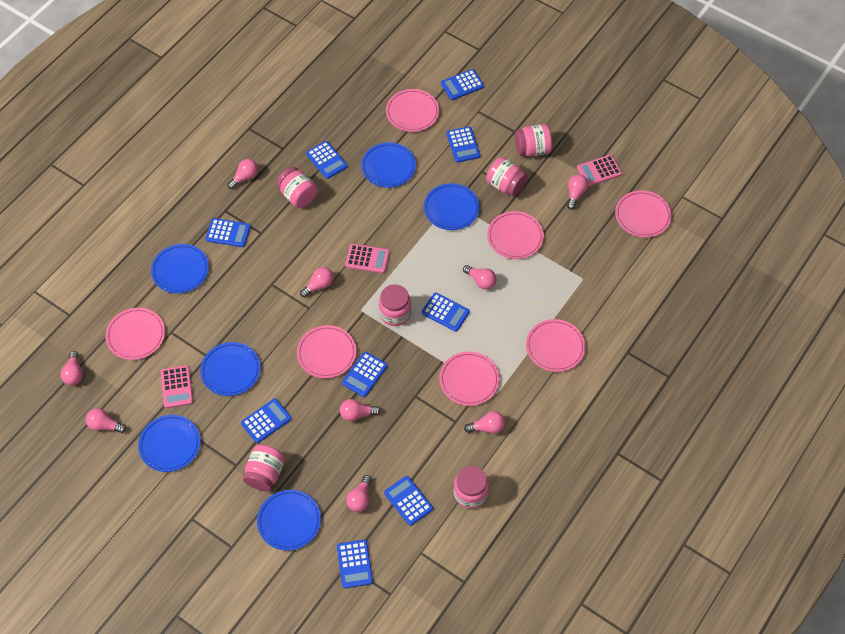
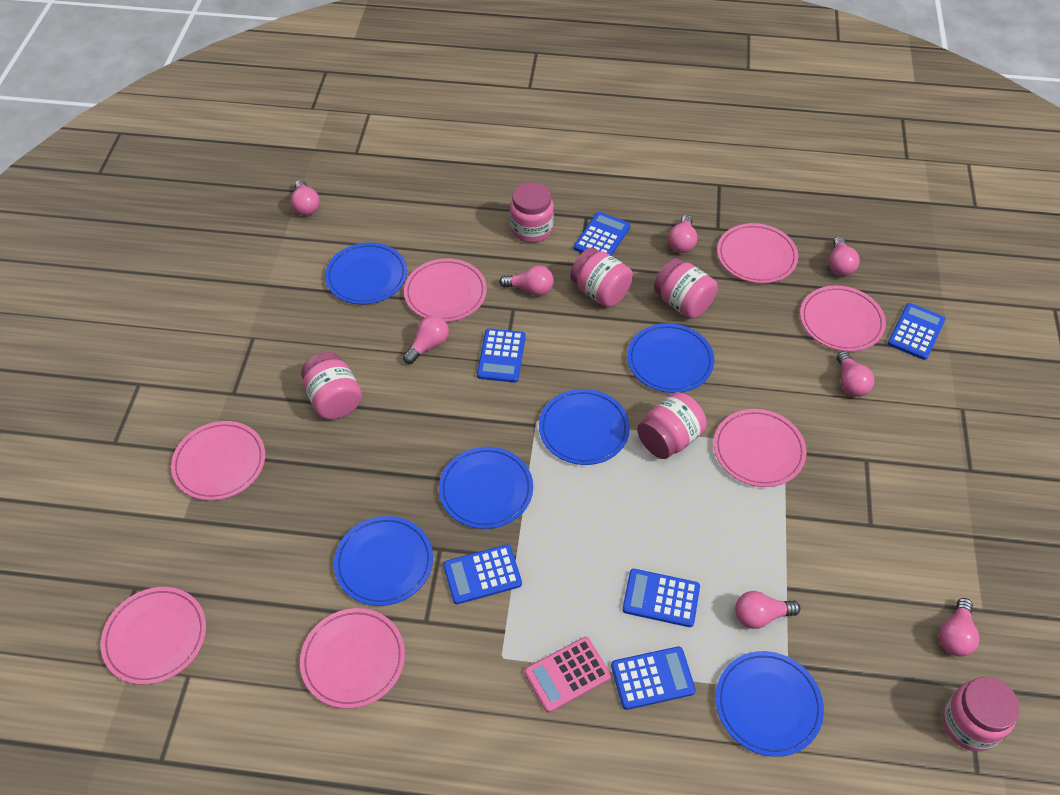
blue calculator: 9 -> 6
pink calculator: 3 -> 1
pink light bulb: 9 -> 8

